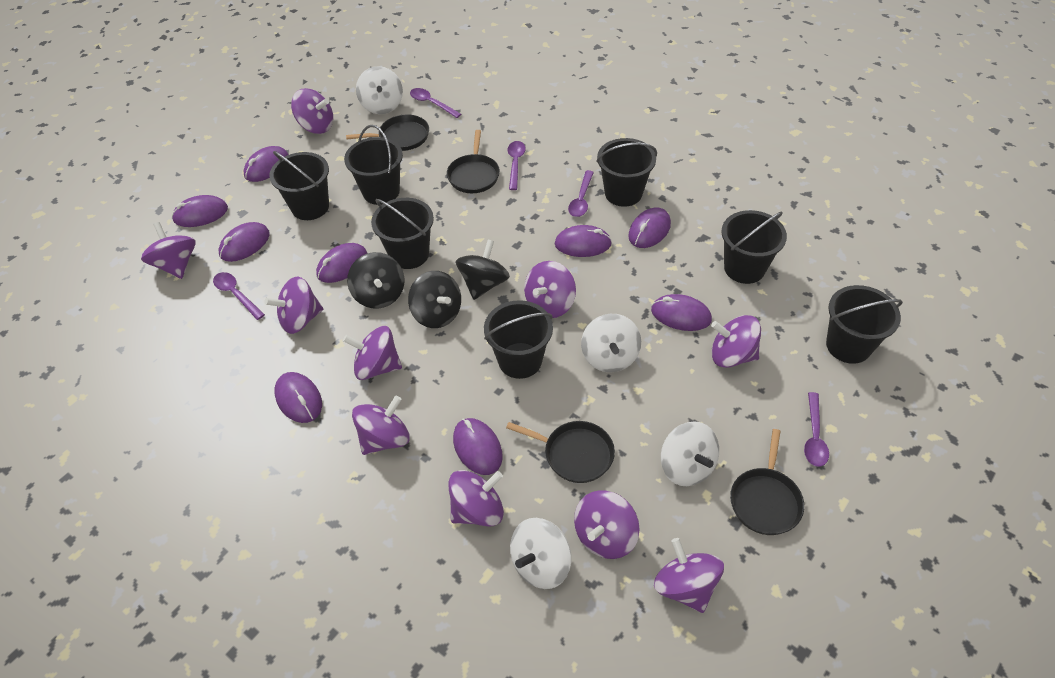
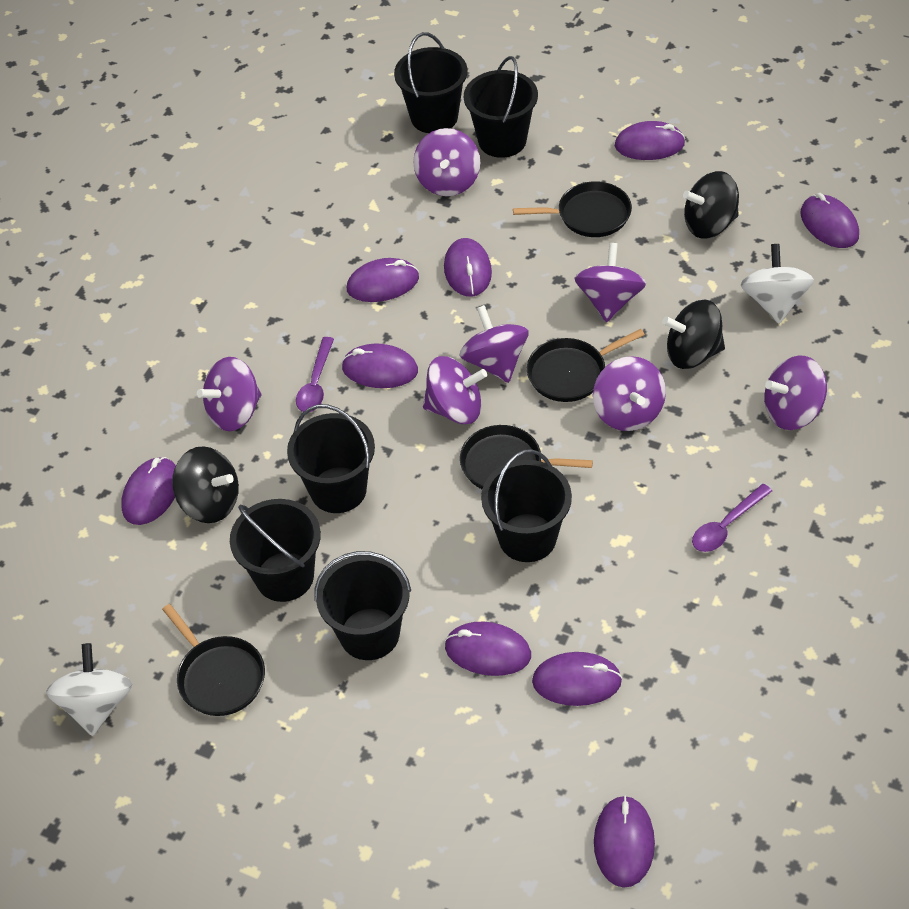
black bucket: 7 -> 6
purple spinning top: 10 -> 7
purple spoon: 5 -> 2
white spinning top: 4 -> 2

